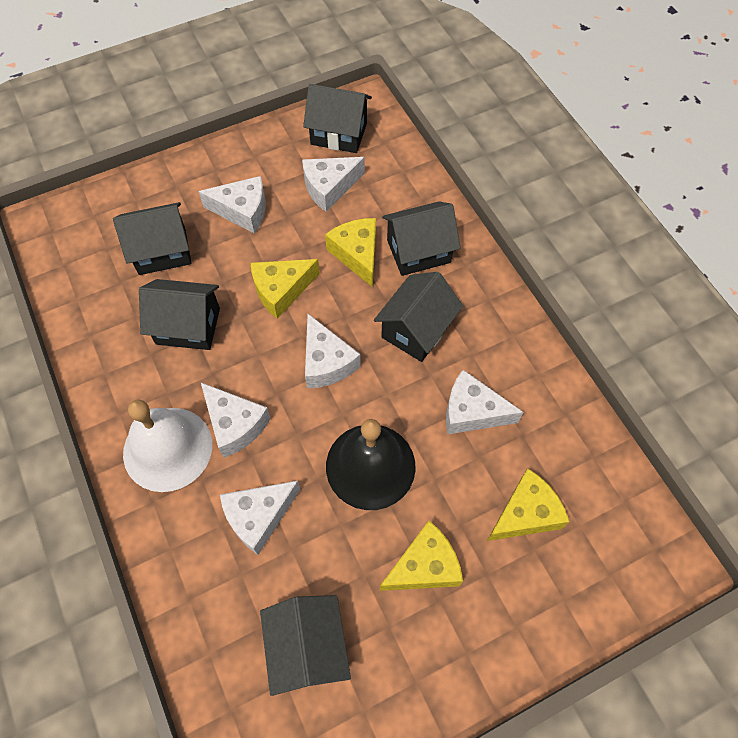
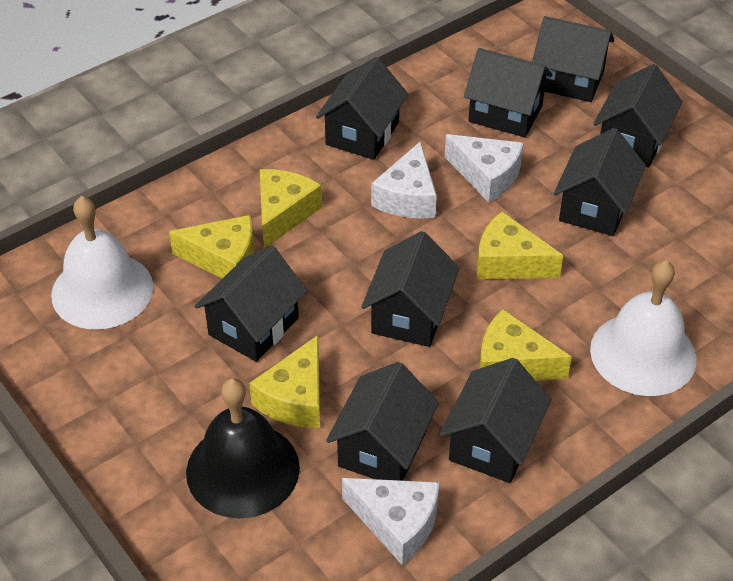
black house: 6 -> 9
white bell: 1 -> 2
white cheese: 6 -> 3
yellow cheese: 4 -> 5

